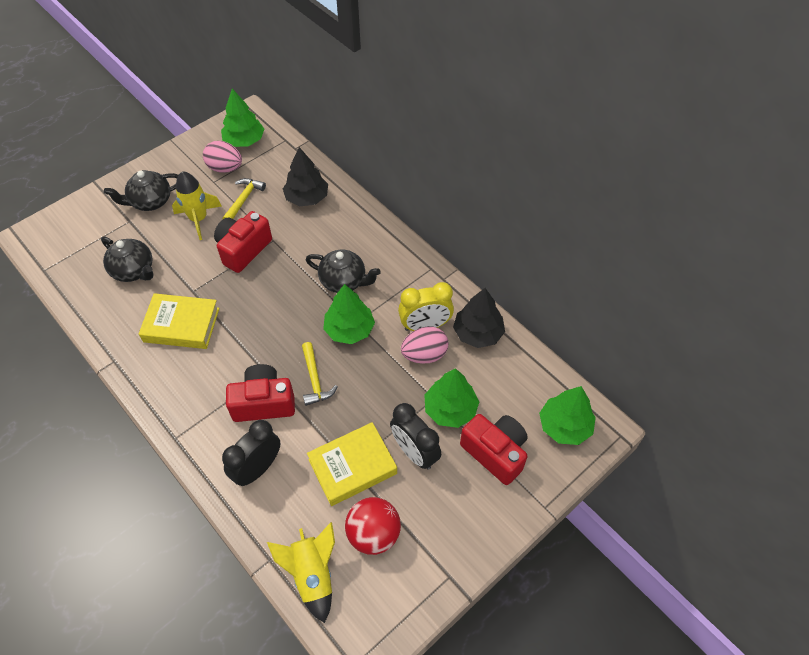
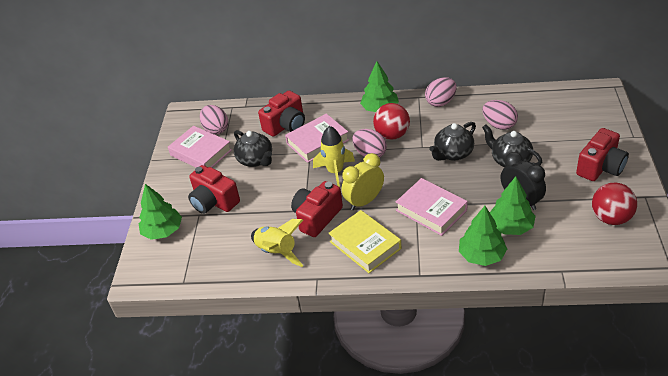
black clock: 2 -> 1
black tree: 2 -> 0
pink book: 0 -> 3
pink egg: 2 -> 4
red ball: 1 -> 2
red camera: 3 -> 4
yellow book: 2 -> 1
yellow hammer: 2 -> 0

